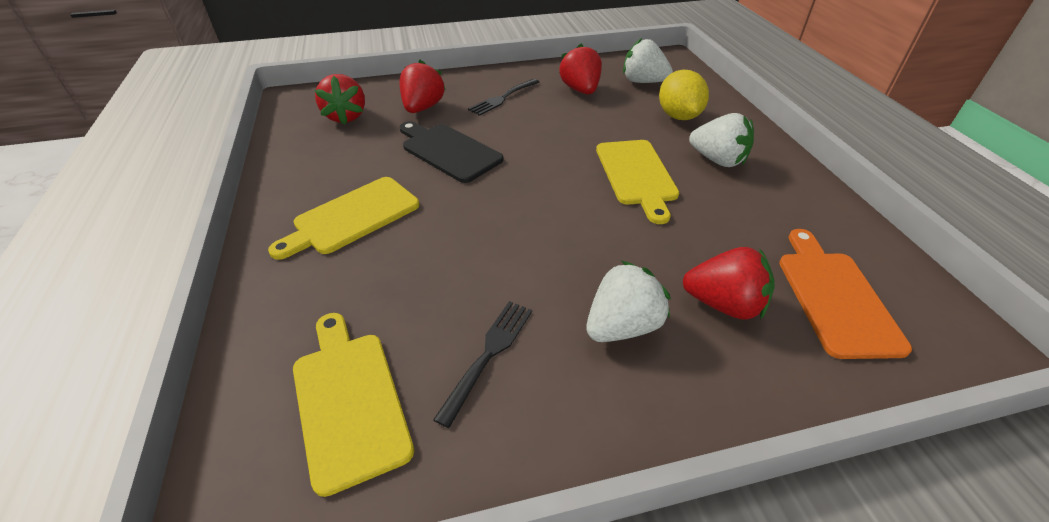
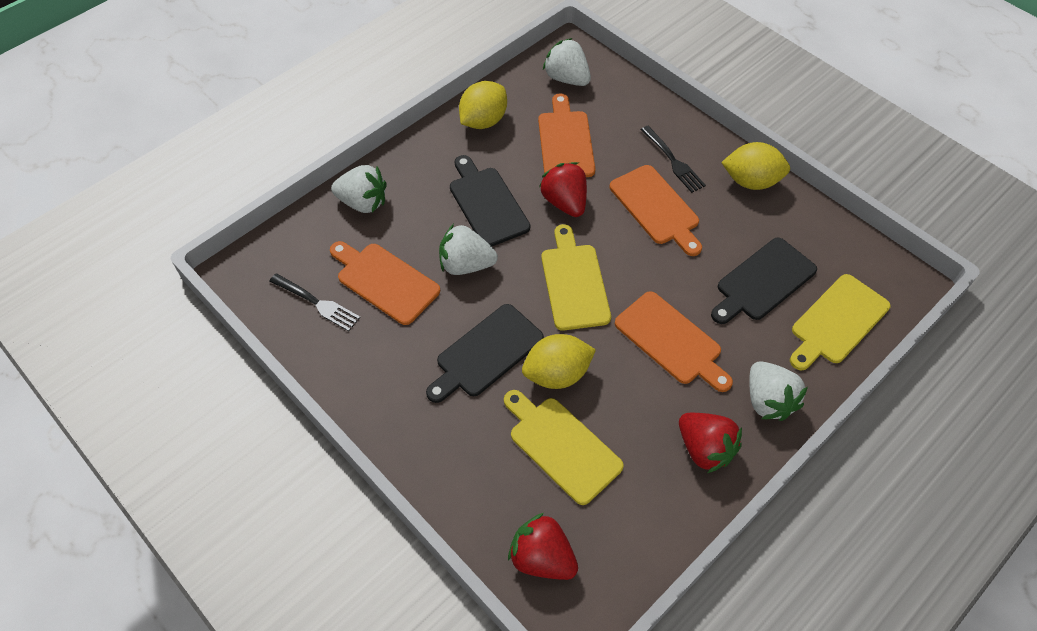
black cutting board: 1 -> 3
orange cutting board: 1 -> 4
red strawberry: 4 -> 3
white strawberry: 3 -> 4
yellow lemon: 1 -> 3

